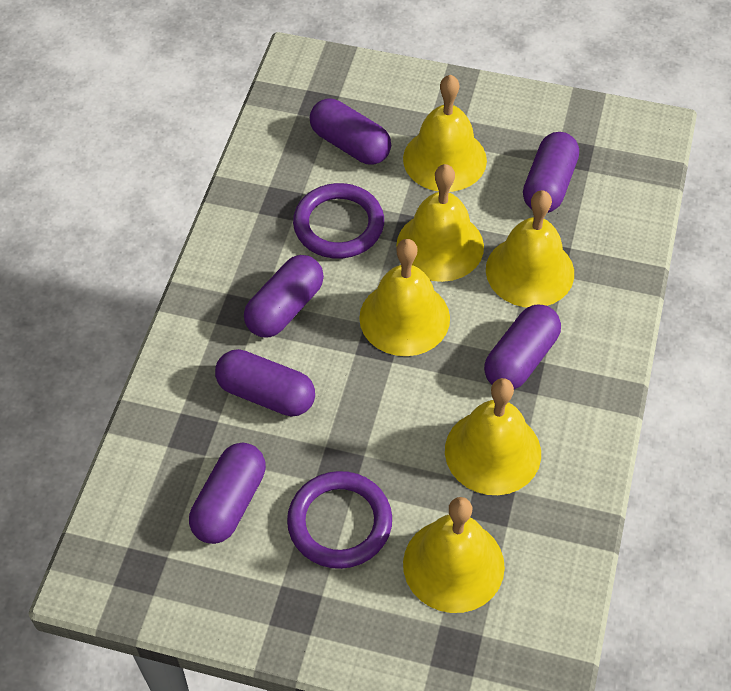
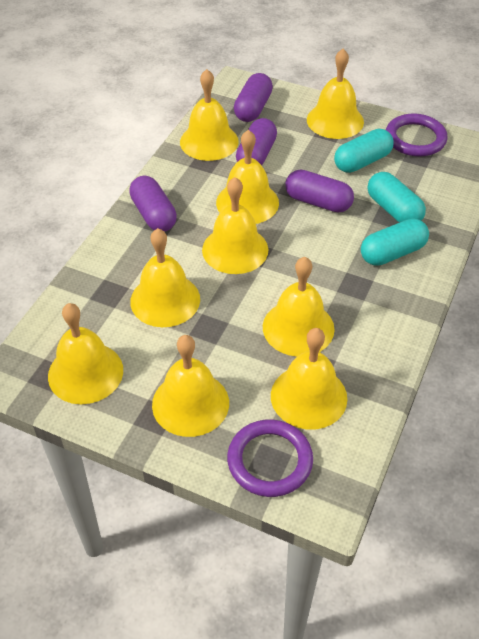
purple capsule: 6 -> 4
turquoise capsule: 0 -> 3
yellow bell: 6 -> 9

